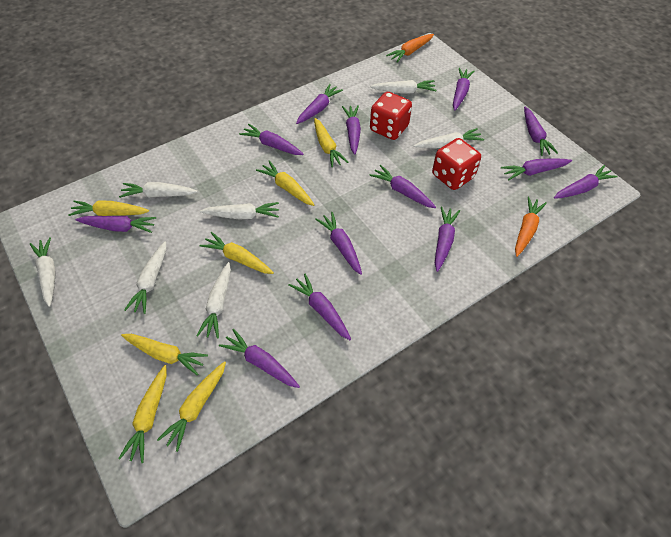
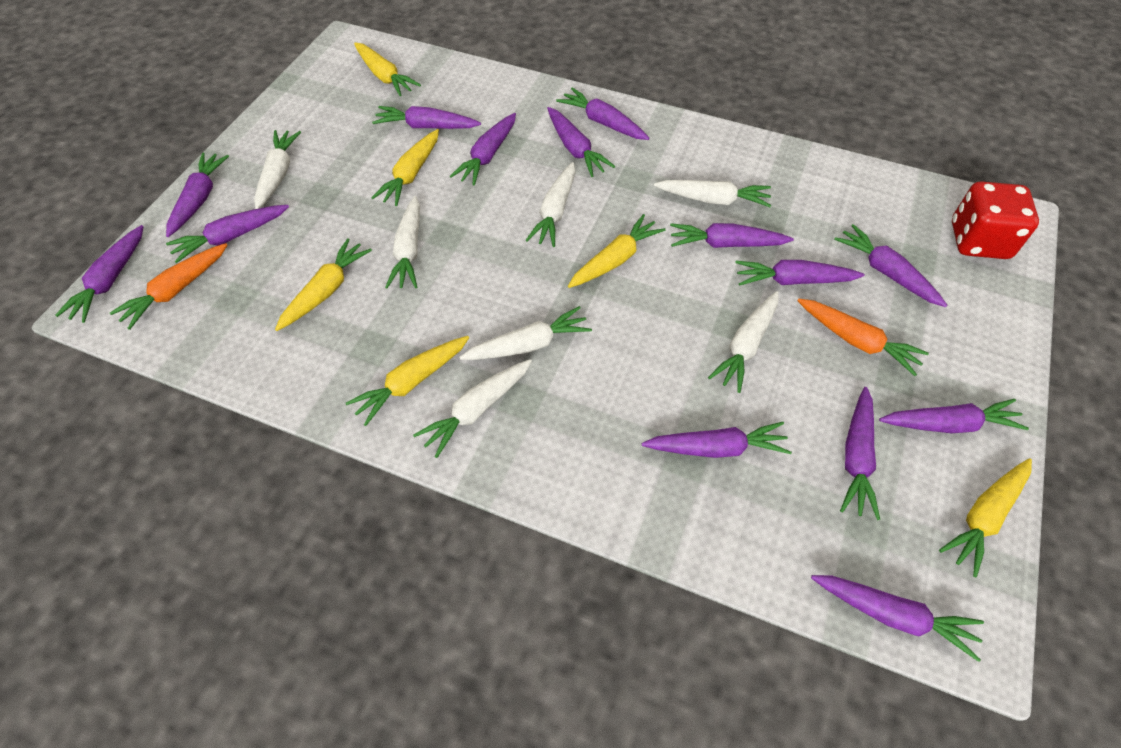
purple carrot: 13 -> 14
red dice: 2 -> 1
yellow carrot: 7 -> 6

